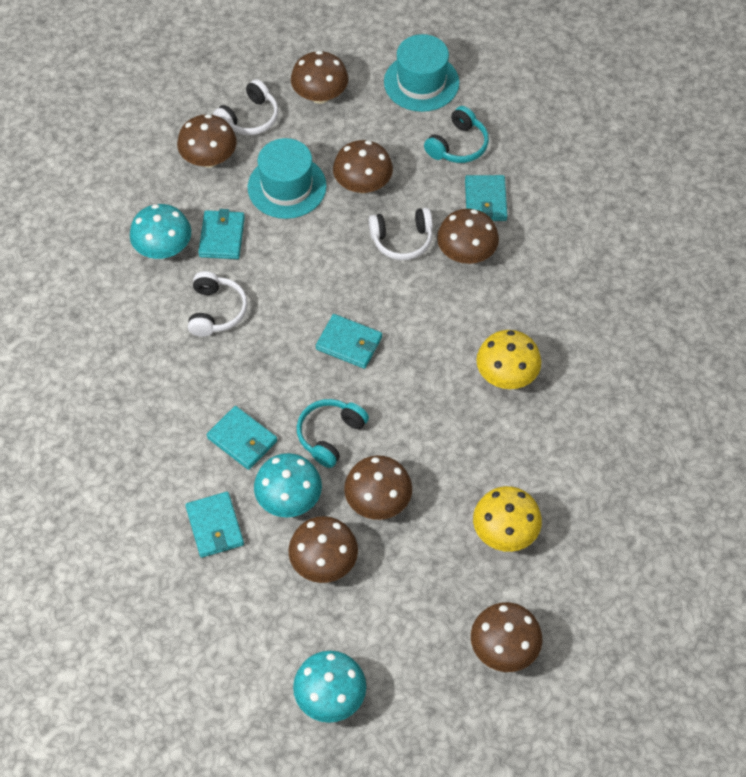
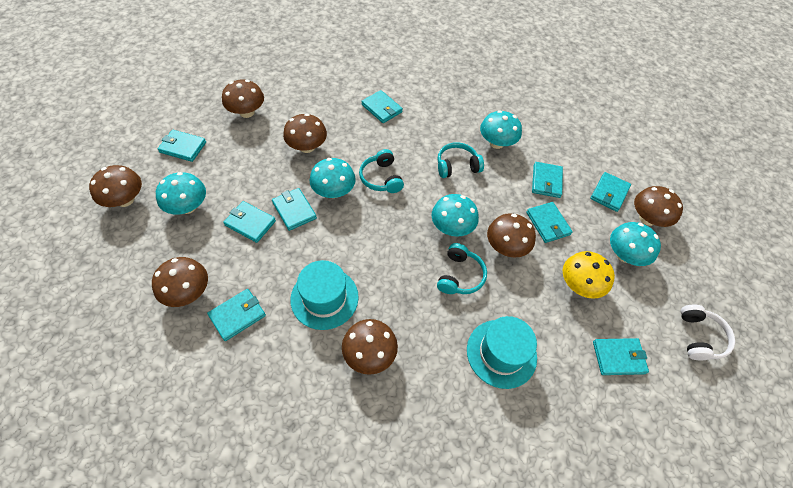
turquoise headphones: 2 -> 3
turquoise mushroom: 3 -> 5
turquoise wallet: 5 -> 9
white headphones: 3 -> 1
yellow mushroom: 2 -> 1

